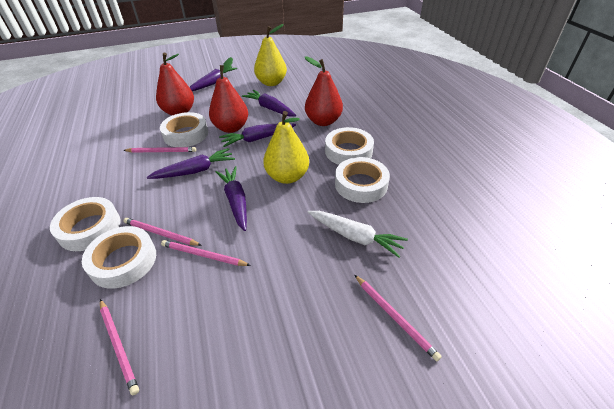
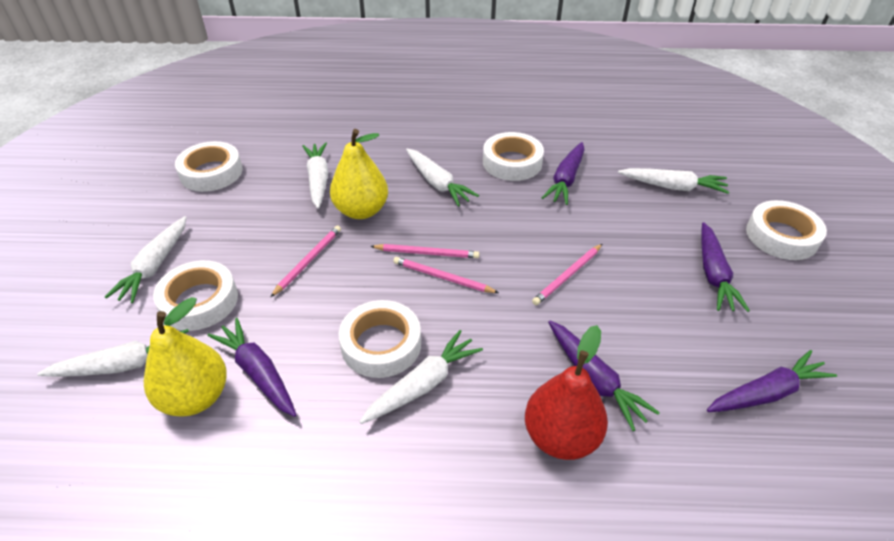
pink pencil: 5 -> 4
red pear: 3 -> 1
white carrot: 1 -> 6

